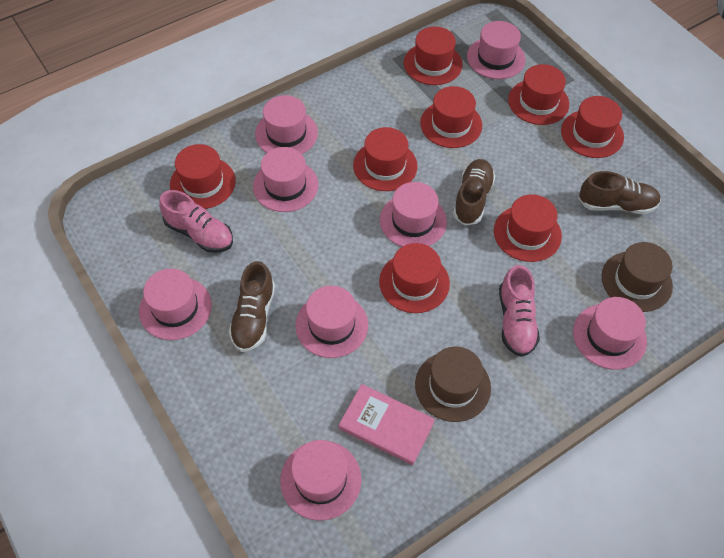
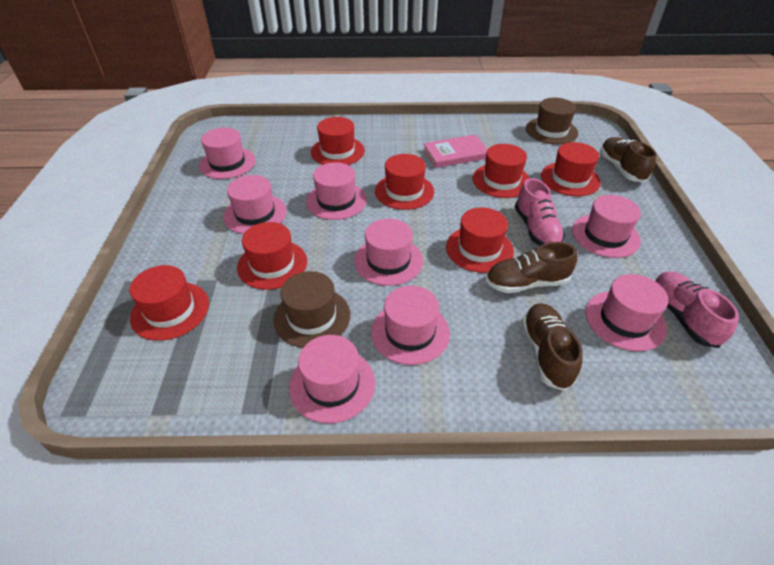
red hat: 8 -> 7

